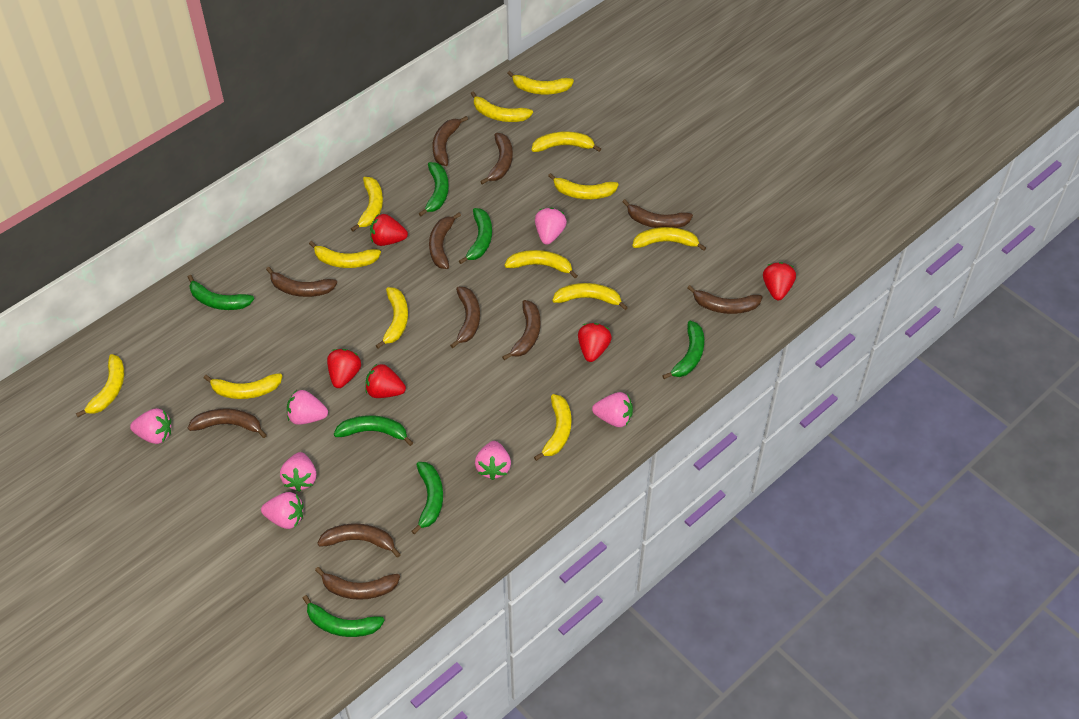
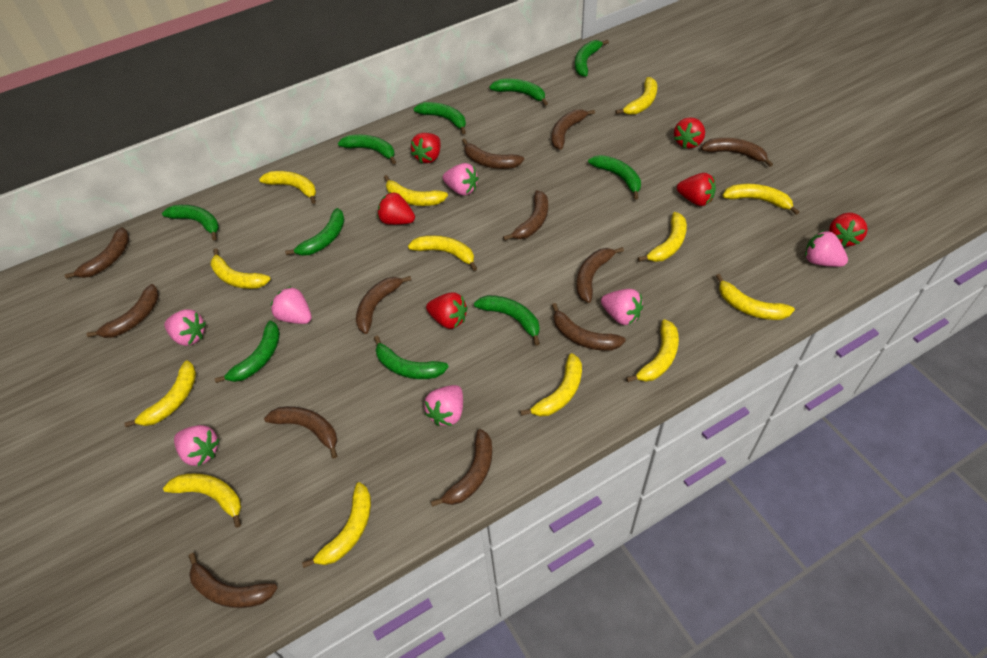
brown banana: 11 -> 12
green banana: 7 -> 10
red strawberry: 5 -> 6

